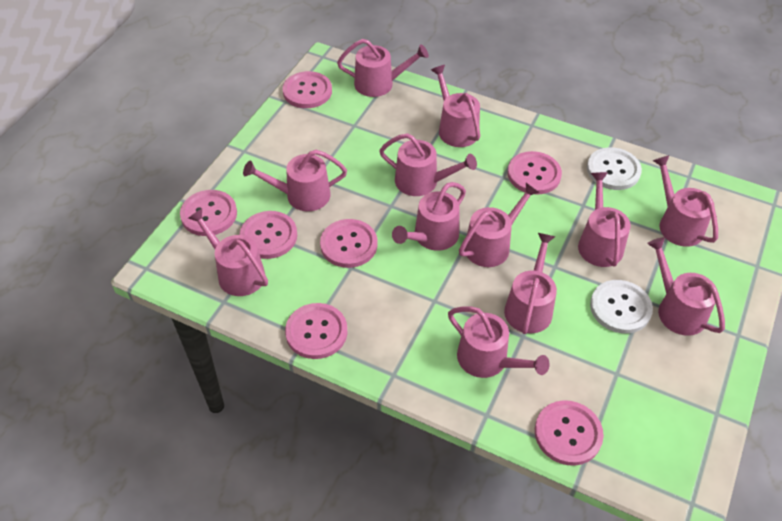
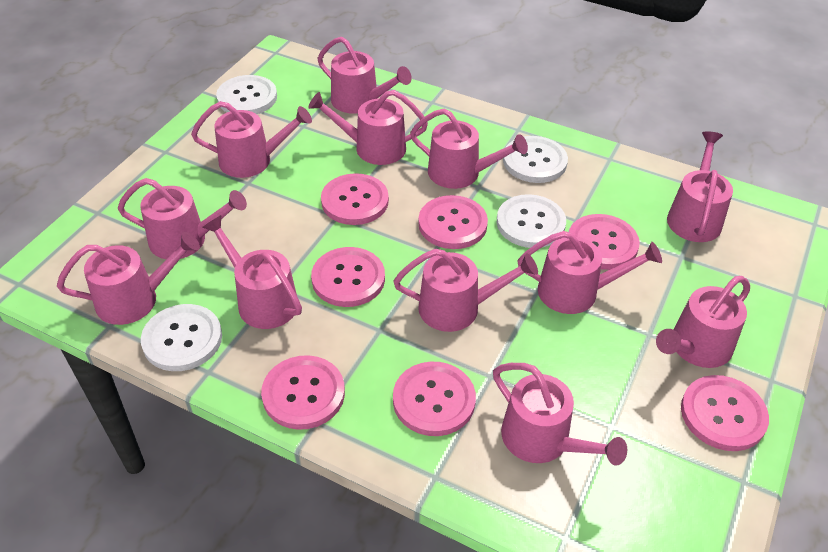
white button: 2 -> 4

